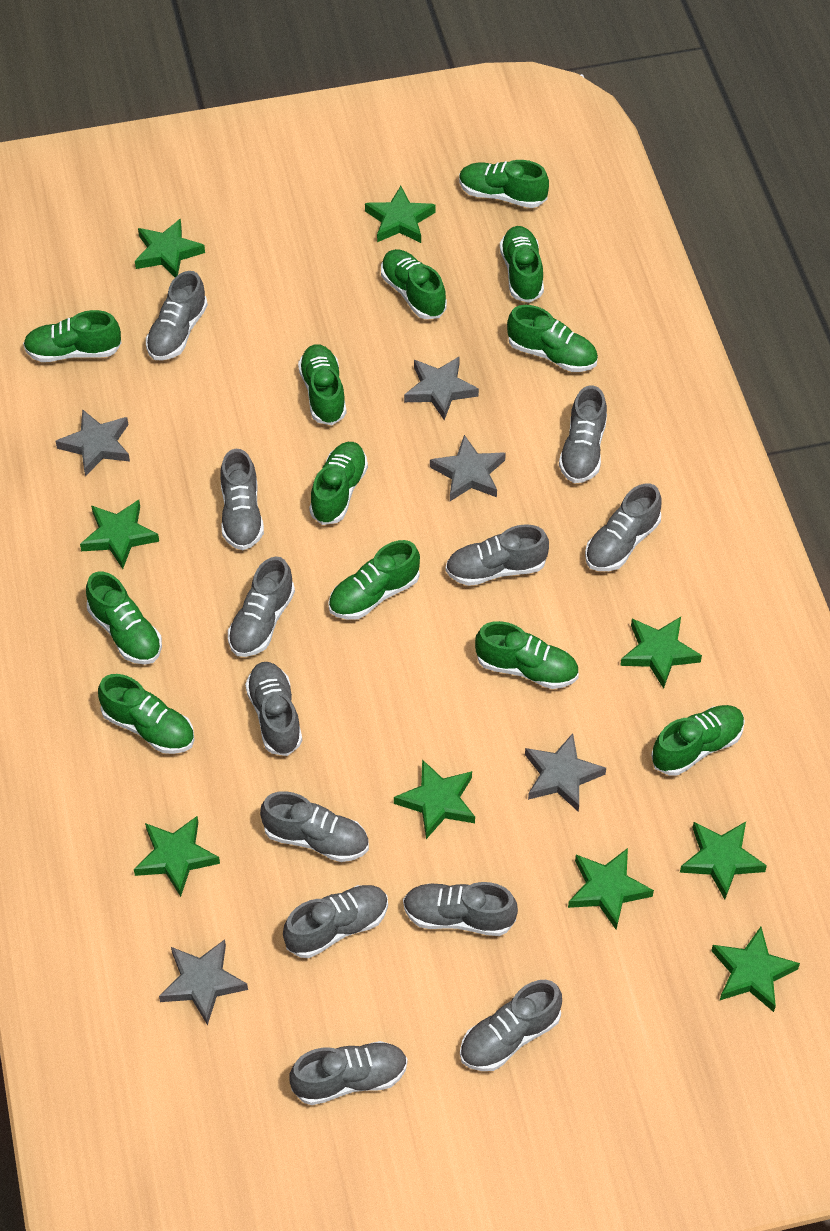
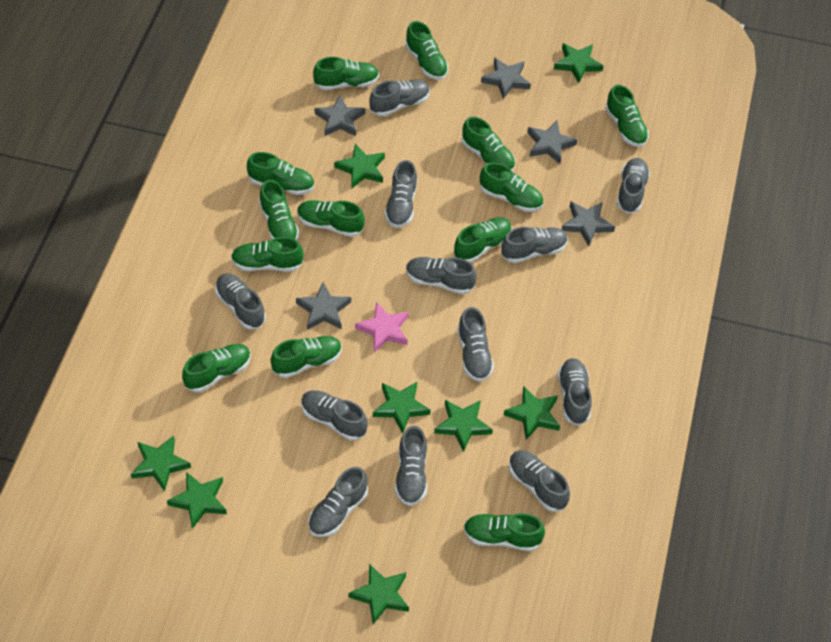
green shoe: 12 -> 13
green star: 9 -> 8
pink star: 0 -> 1

